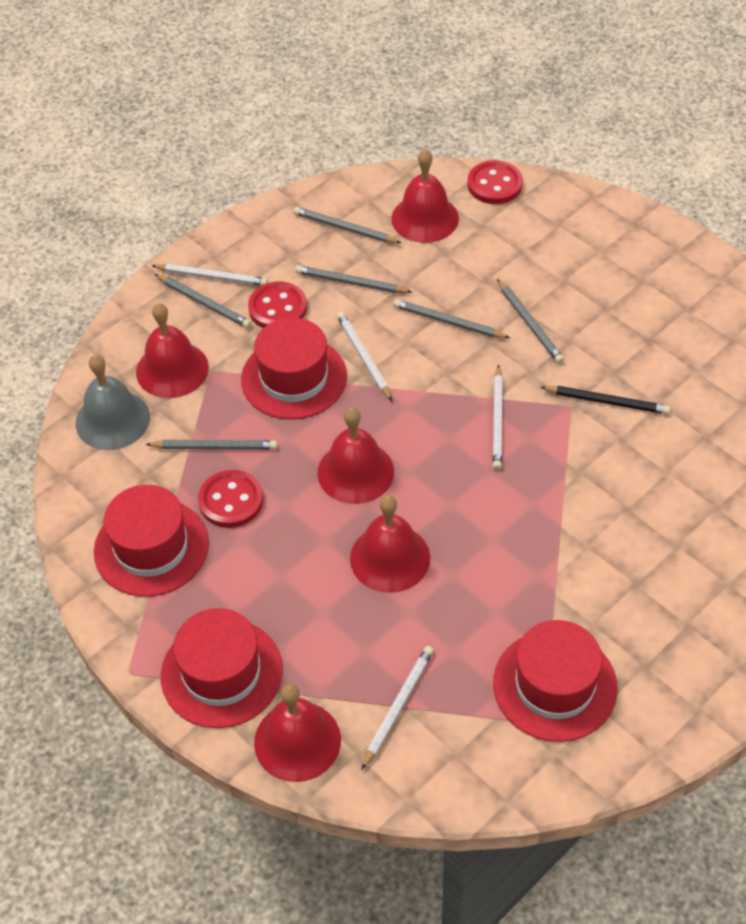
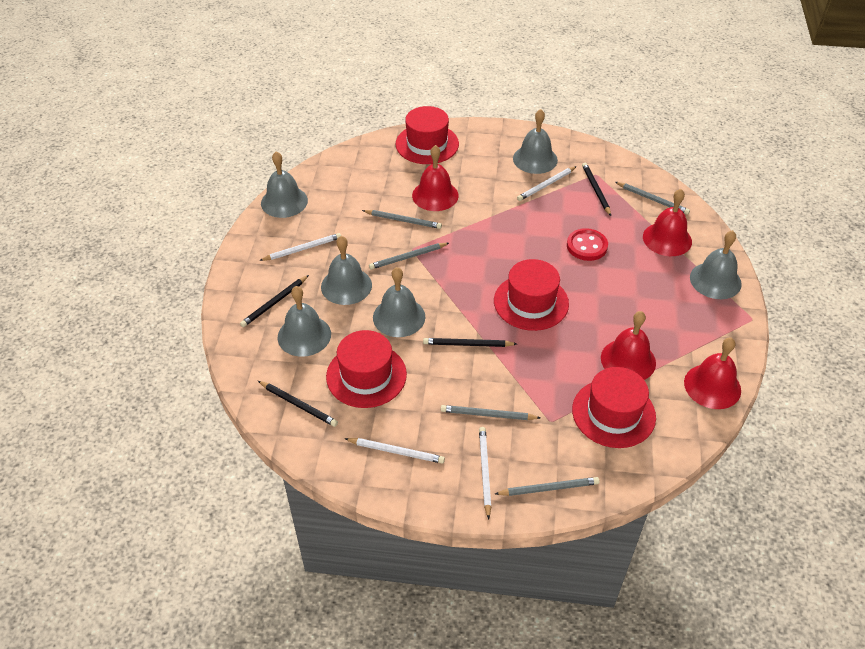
black pencil: 1 -> 4
grey bell: 1 -> 6
grey pencil: 6 -> 5
red bell: 5 -> 4
red button: 3 -> 1

